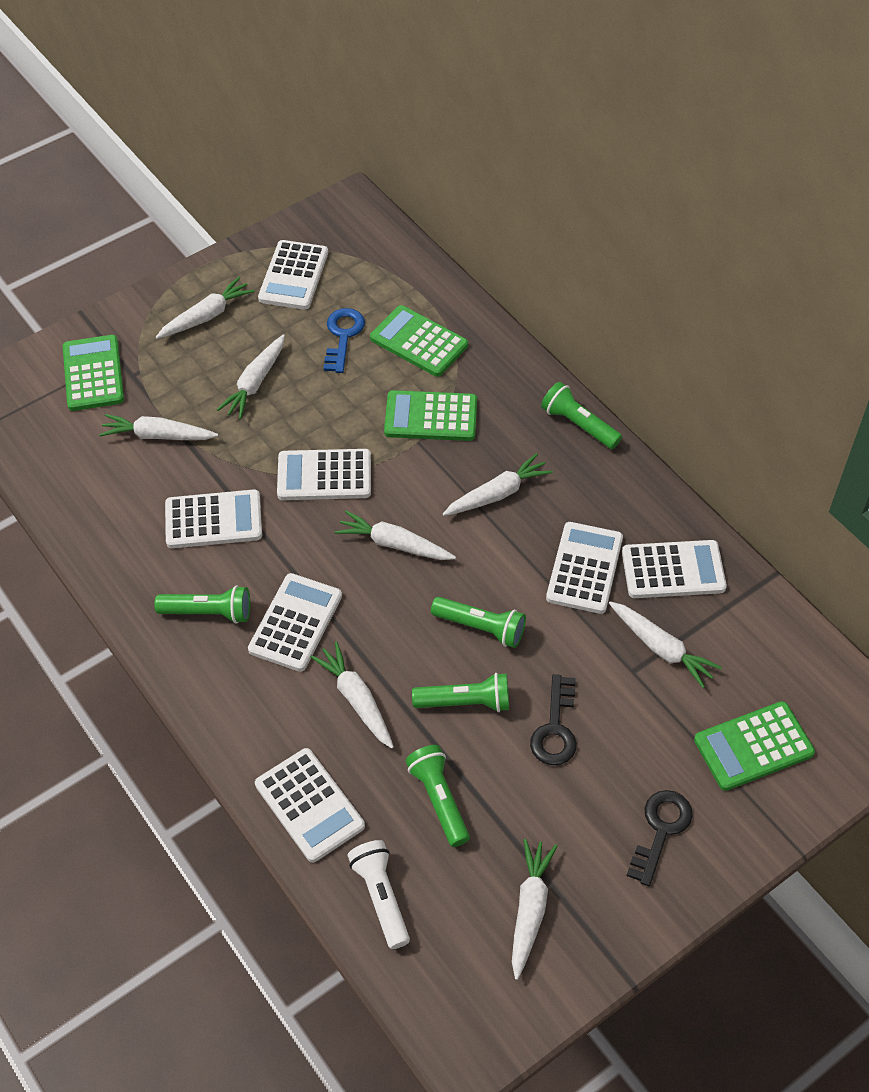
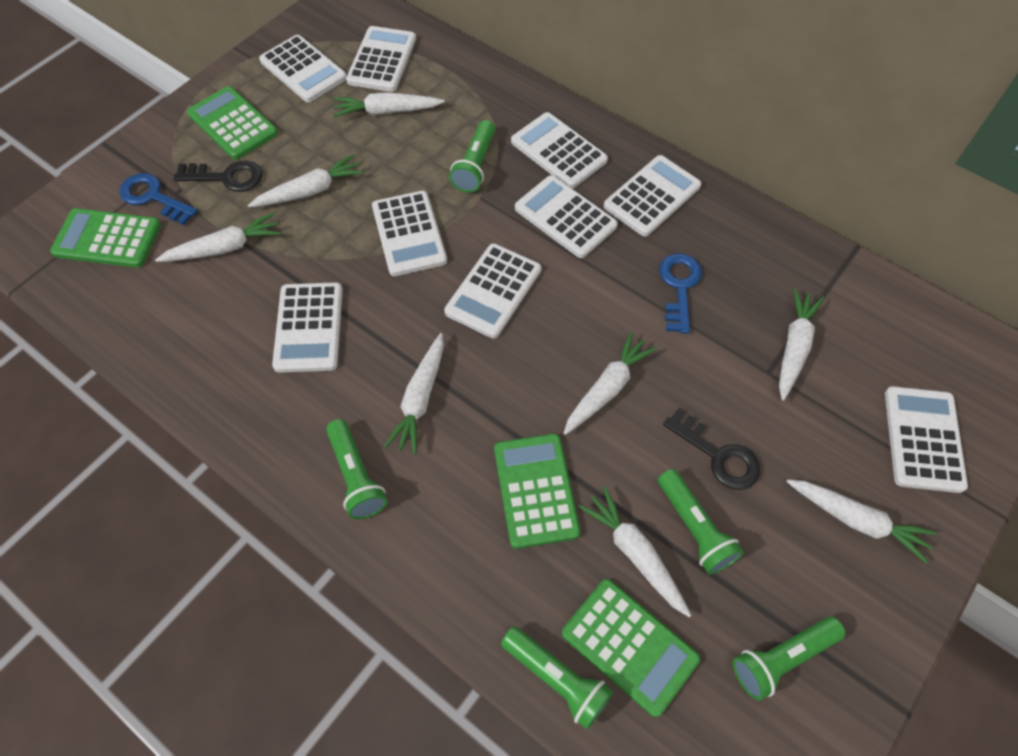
blue key: 1 -> 2
white calculator: 7 -> 9
white flashlight: 1 -> 0

